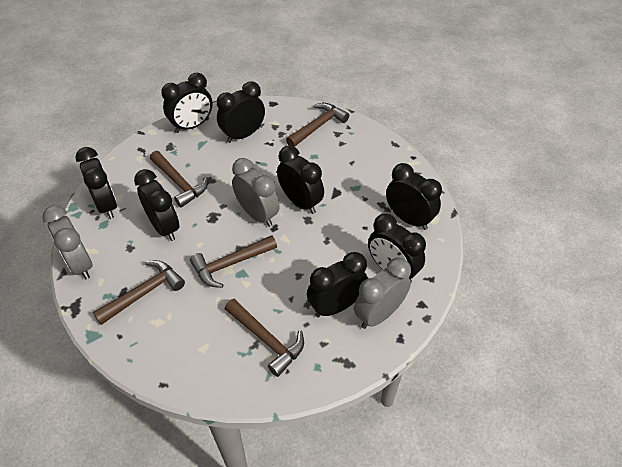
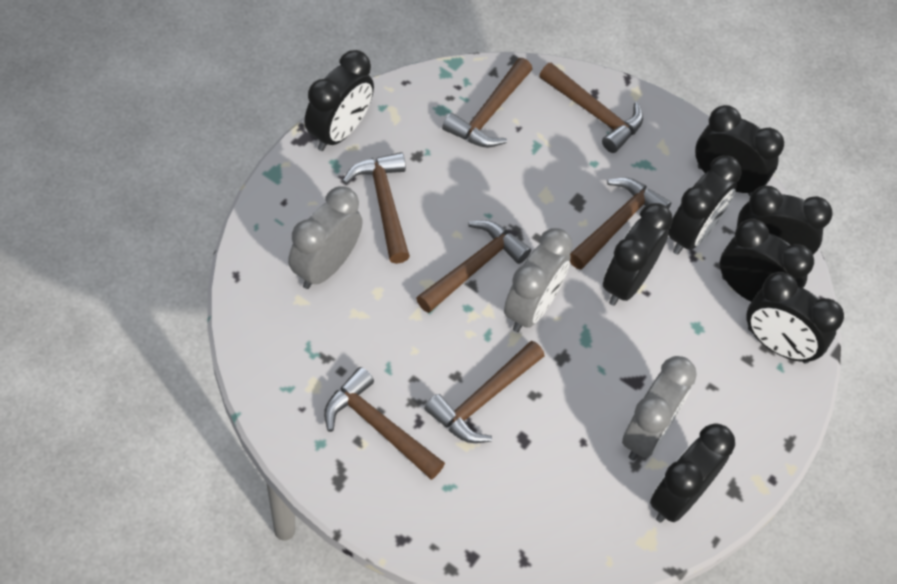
brown hammer: 5 -> 7

